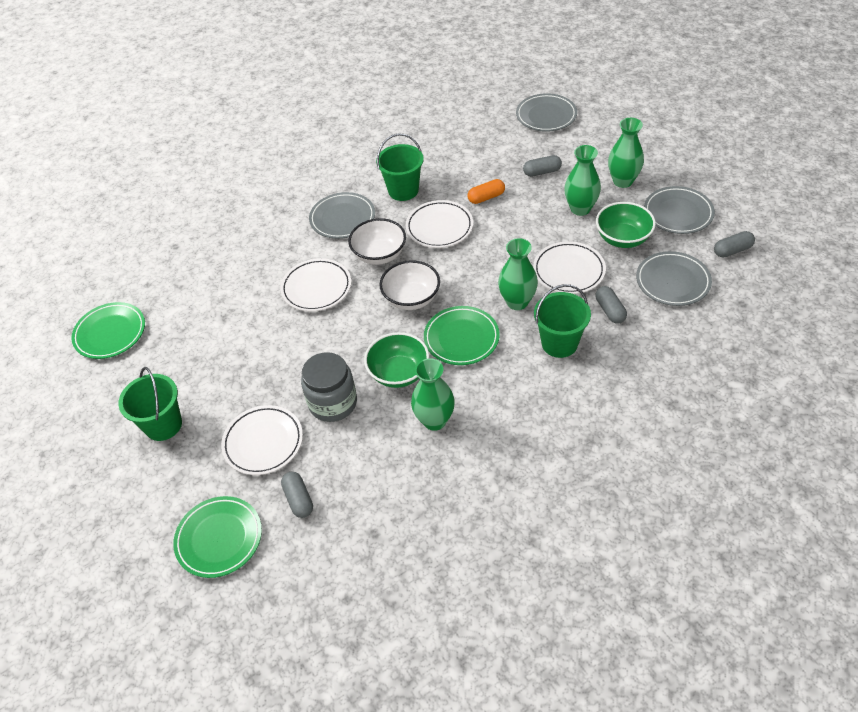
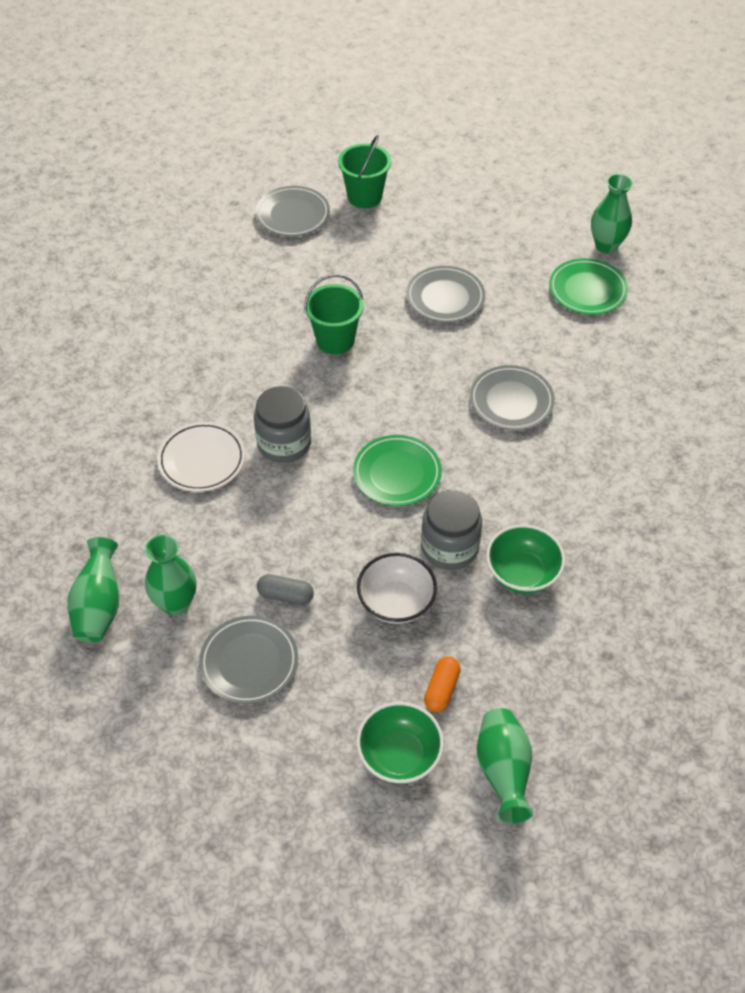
green bucket: 3 -> 2
green plate: 3 -> 2
grey capsule: 4 -> 1
grey jar: 1 -> 2
white bowl: 2 -> 1
white plate: 4 -> 1

